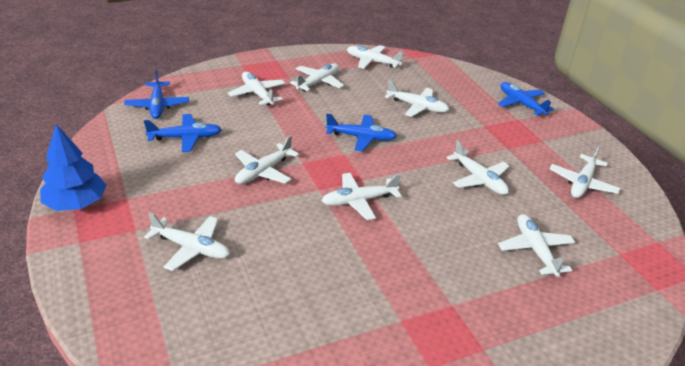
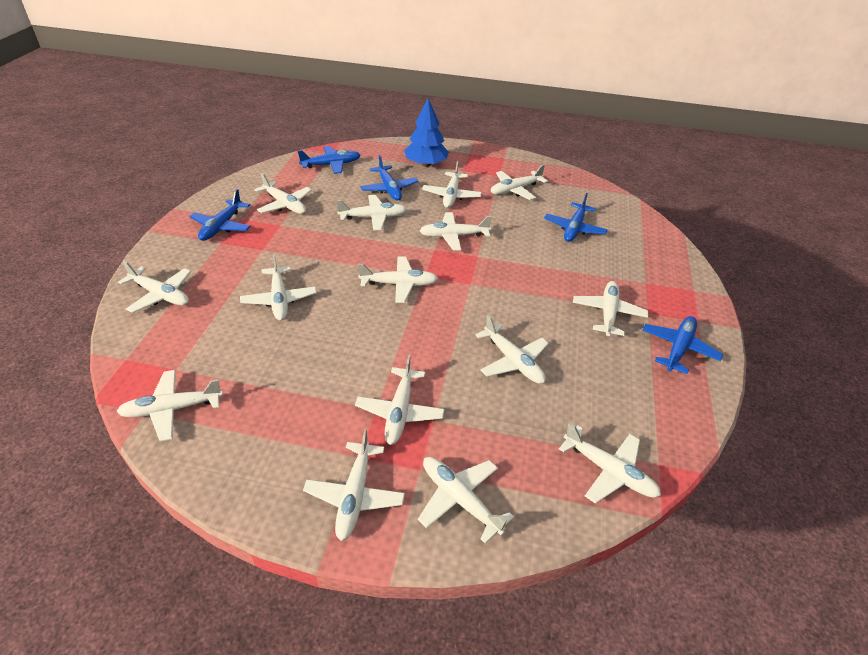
blue plane: 4 -> 5
white plane: 10 -> 15

